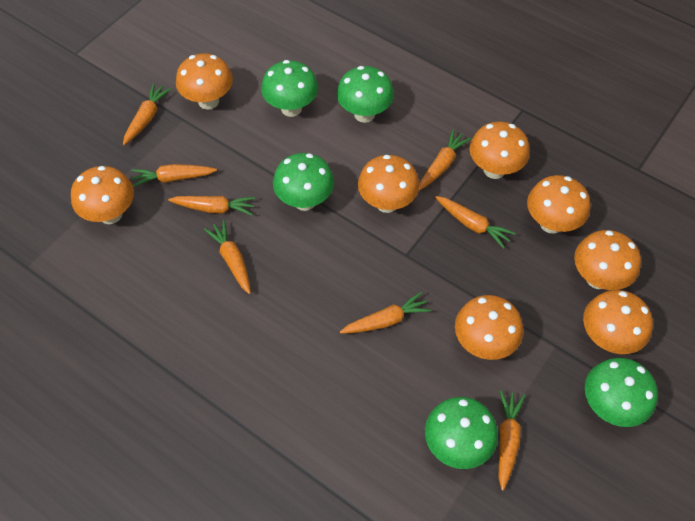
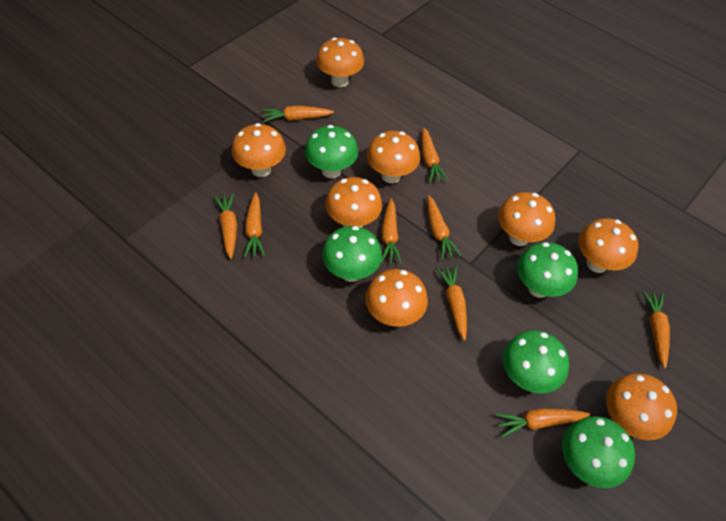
orange carrot: 8 -> 9

